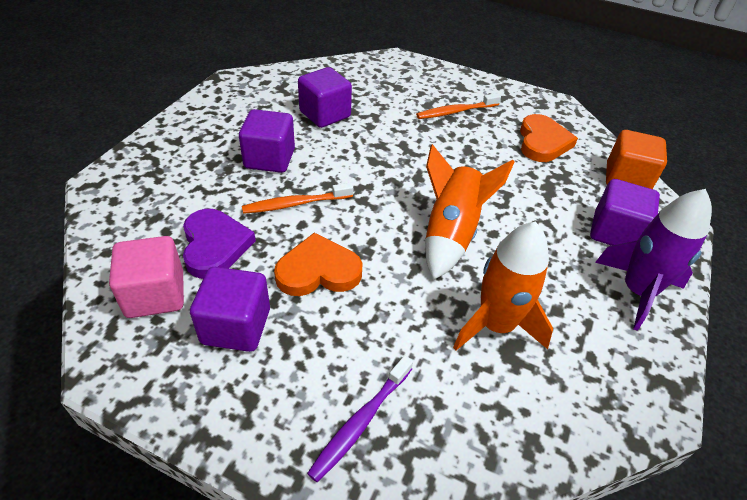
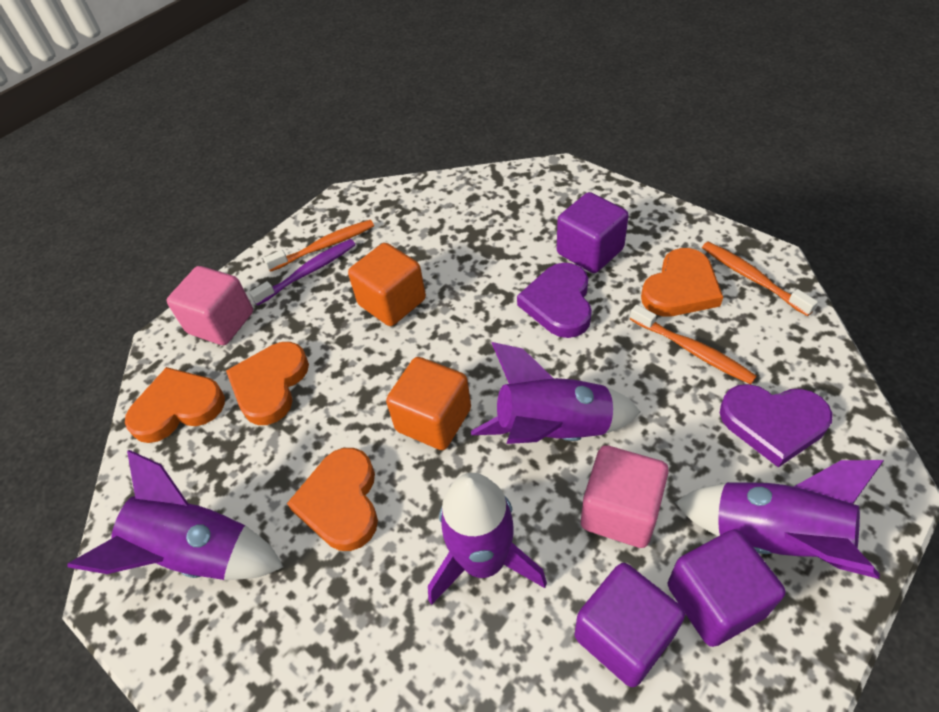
orange cube: 1 -> 2
orange heart: 2 -> 4
orange rocket: 2 -> 0
orange toothbrush: 2 -> 3
pink cube: 1 -> 2
purple cube: 4 -> 3
purple heart: 1 -> 2
purple rocket: 1 -> 4

